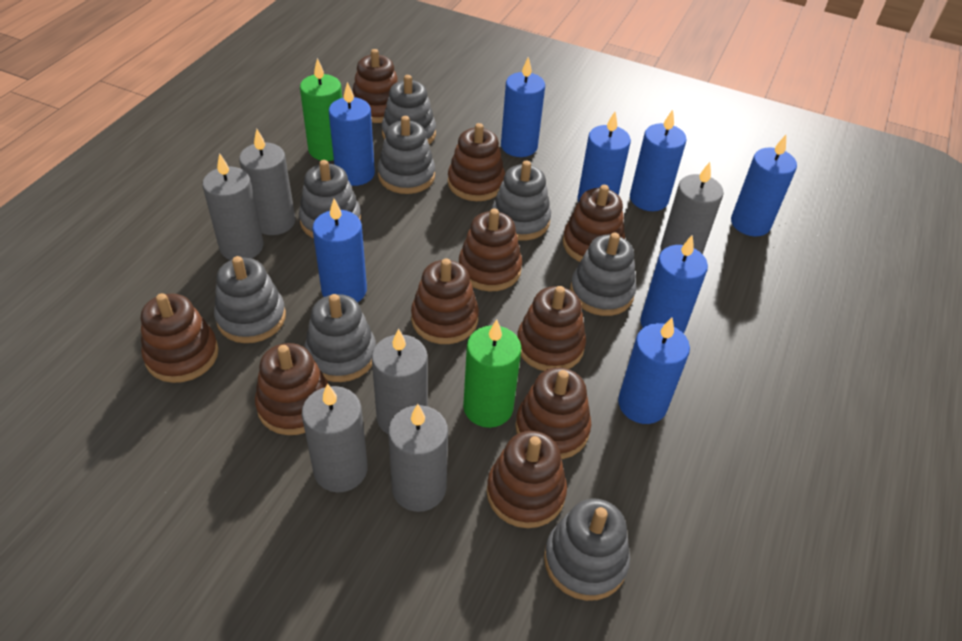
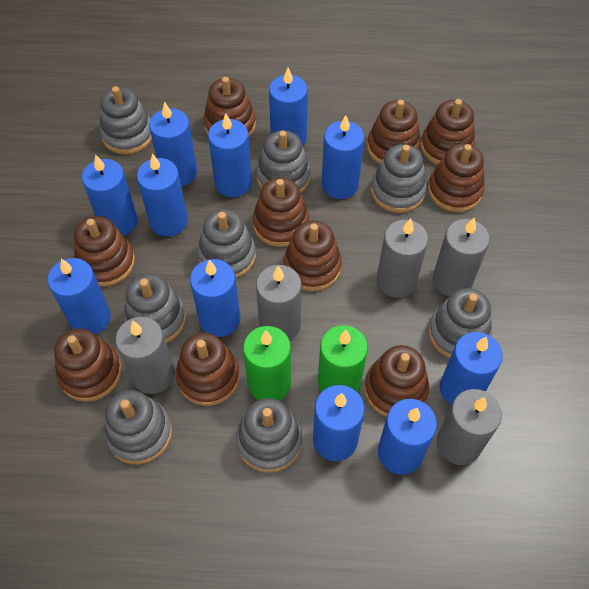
blue candle: 8 -> 11
grey candle: 6 -> 5

